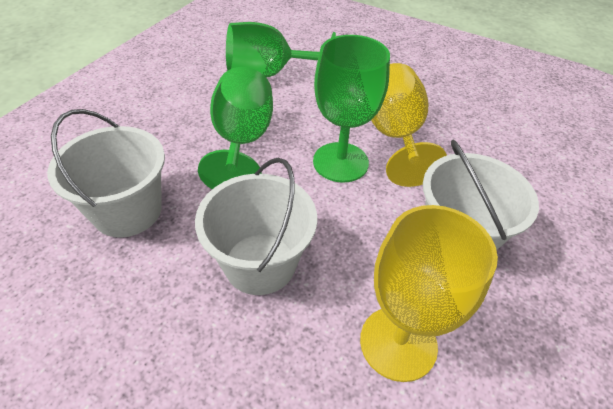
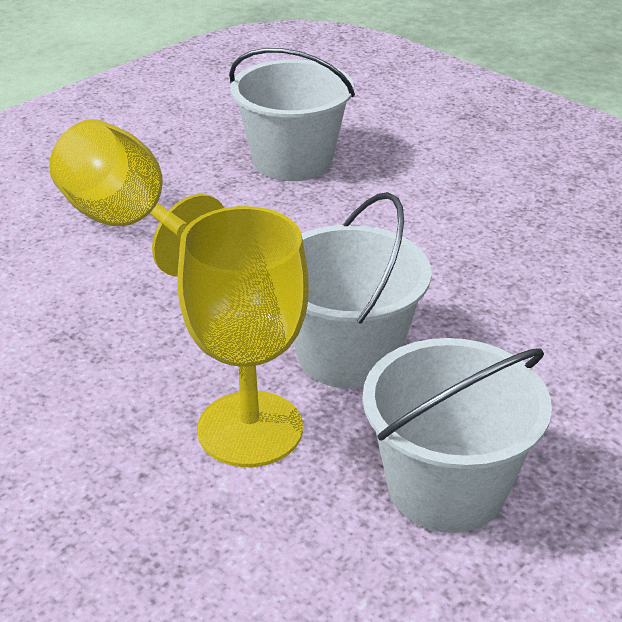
green goblet: 3 -> 0

